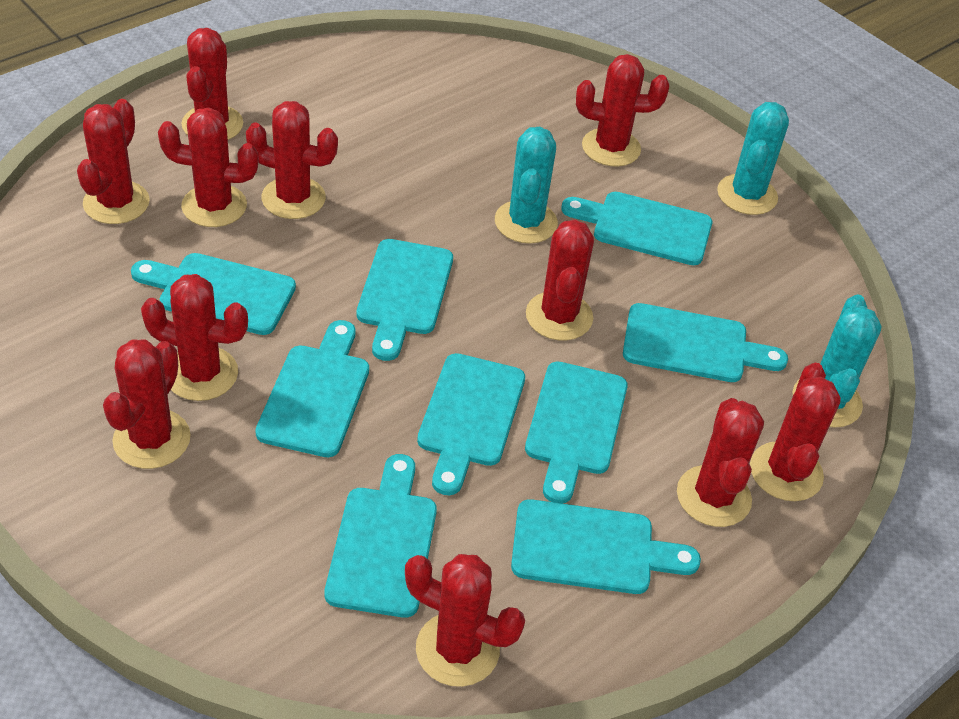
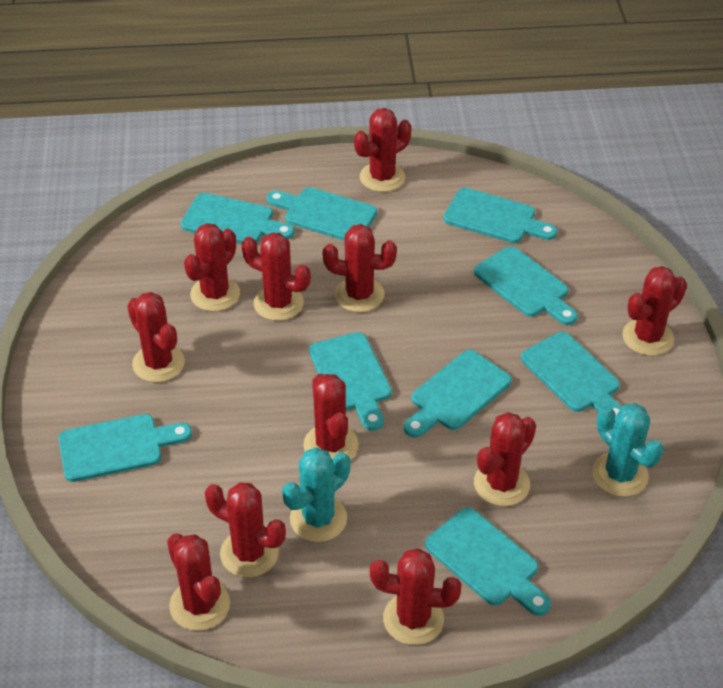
turquoise cactus: 3 -> 2

